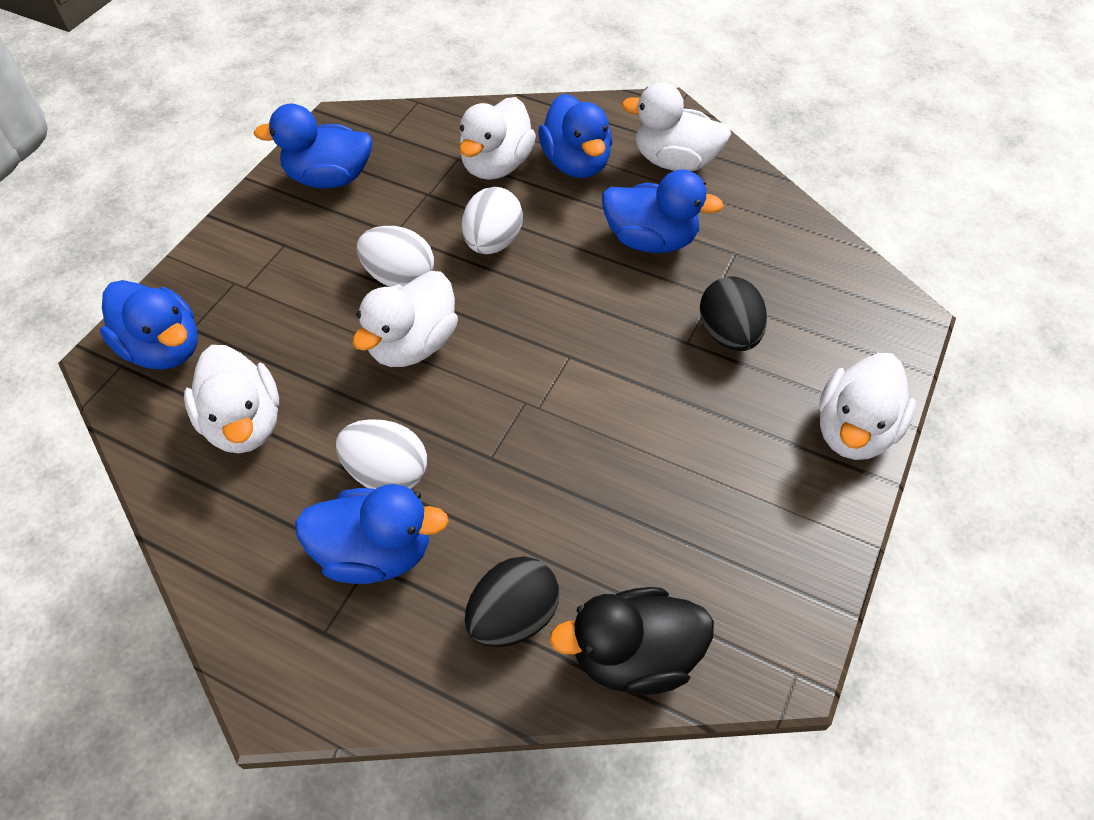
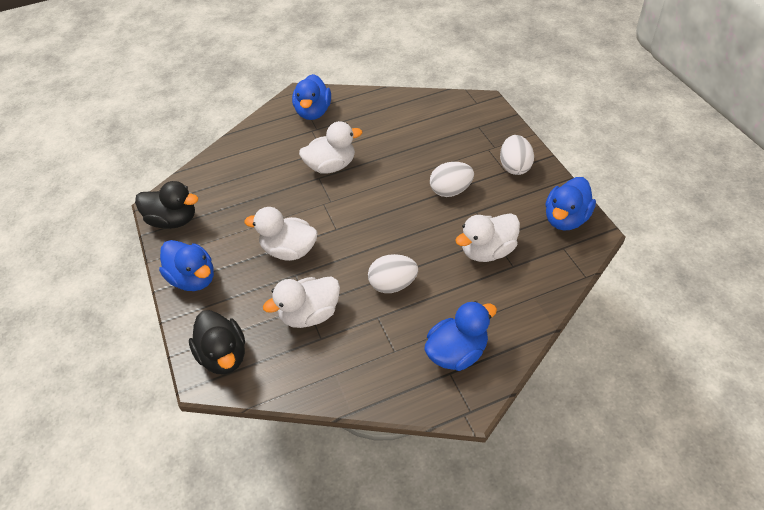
black duck: 1 -> 2
black egg: 2 -> 0
blue duck: 5 -> 4
white duck: 5 -> 4

